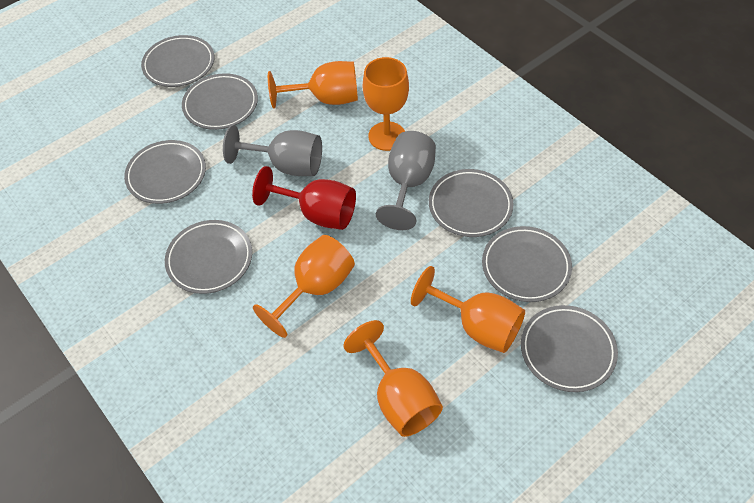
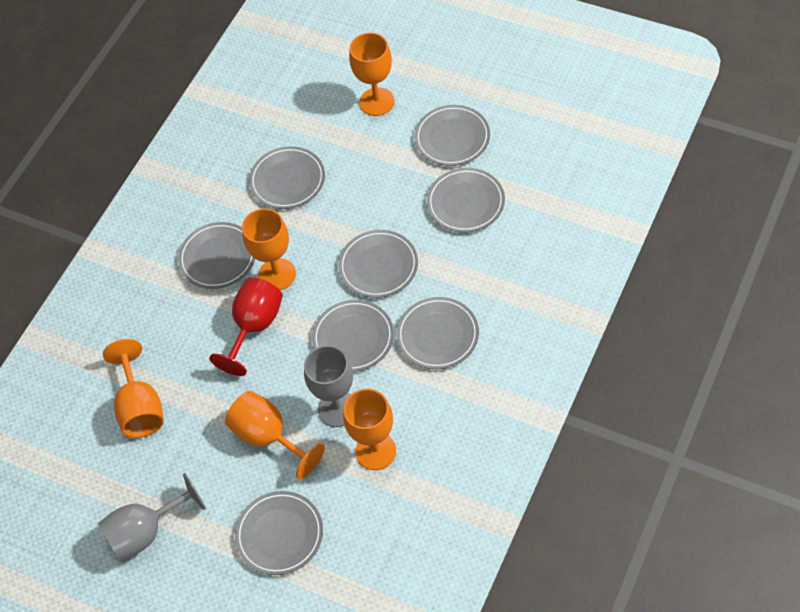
grey plate: 7 -> 8

